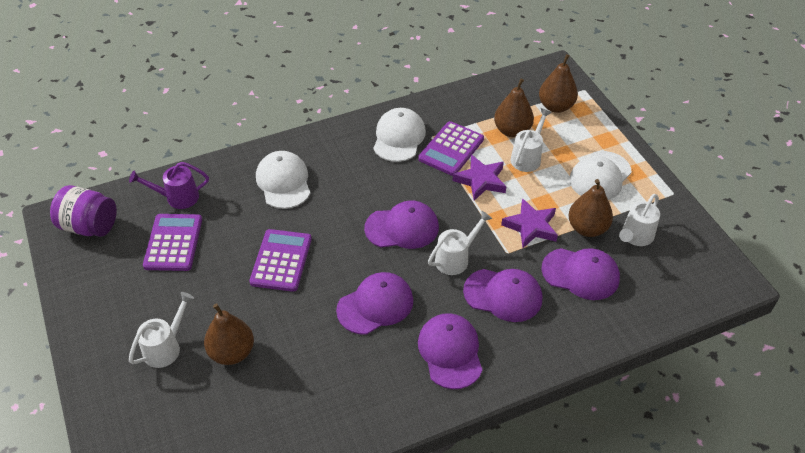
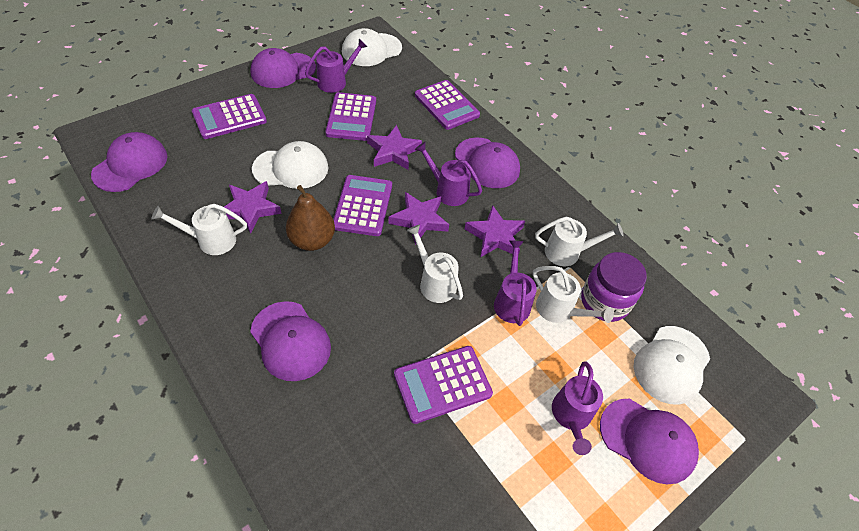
brown pear: 4 -> 1
purple calculator: 3 -> 5
purple star: 2 -> 4
purple watering can: 1 -> 4

